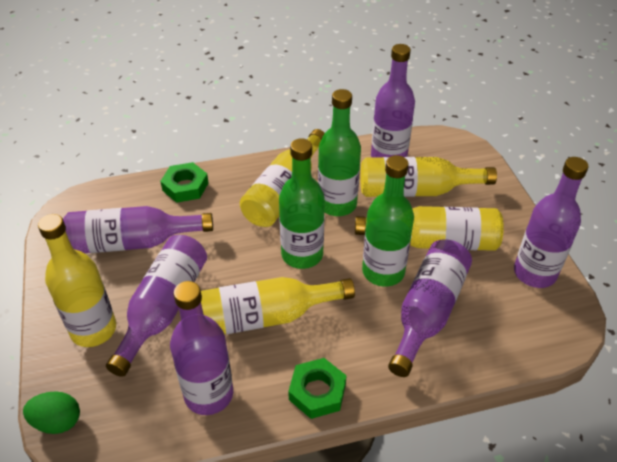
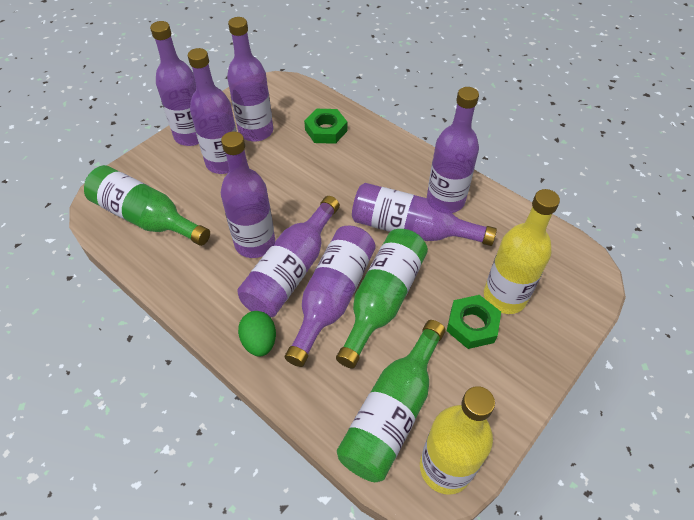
purple bottle: 6 -> 8
yellow bottle: 5 -> 2

